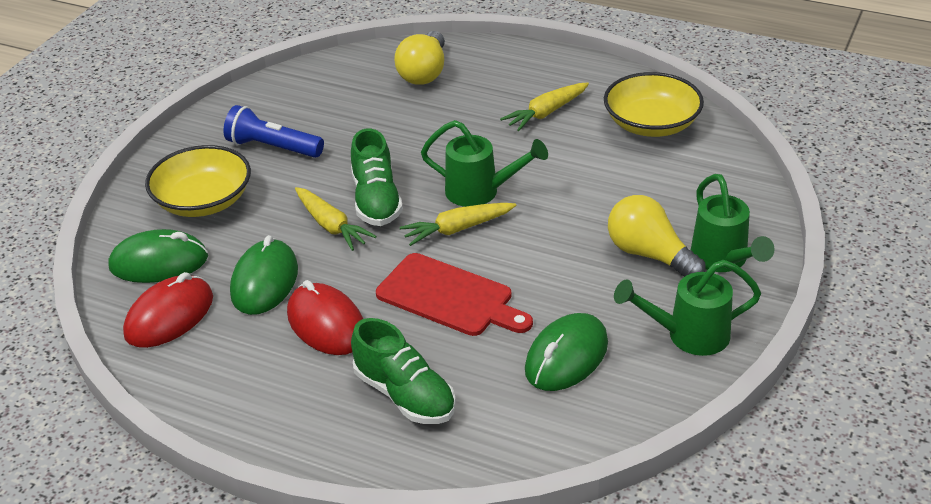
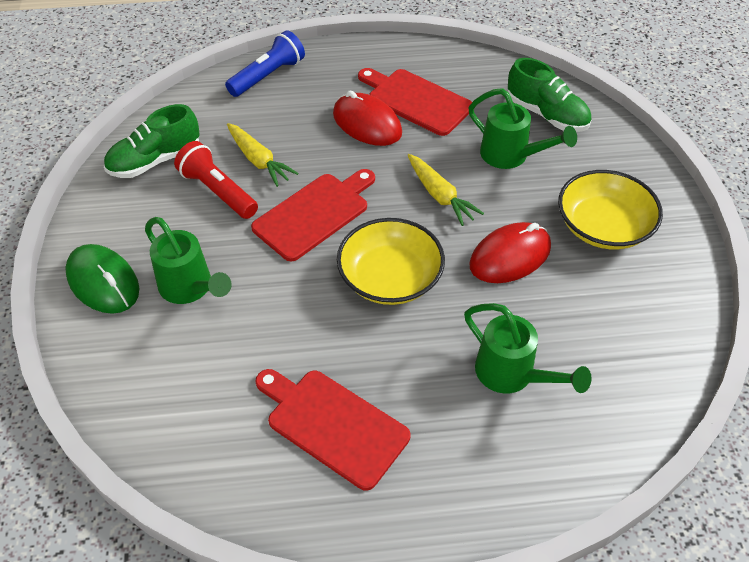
green mouse: 3 -> 1
red cutting board: 1 -> 3
red flashlight: 0 -> 1
yellow carrot: 3 -> 2
yellow light bulb: 2 -> 0

